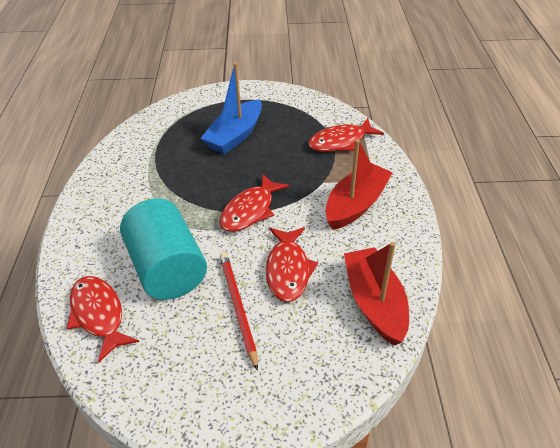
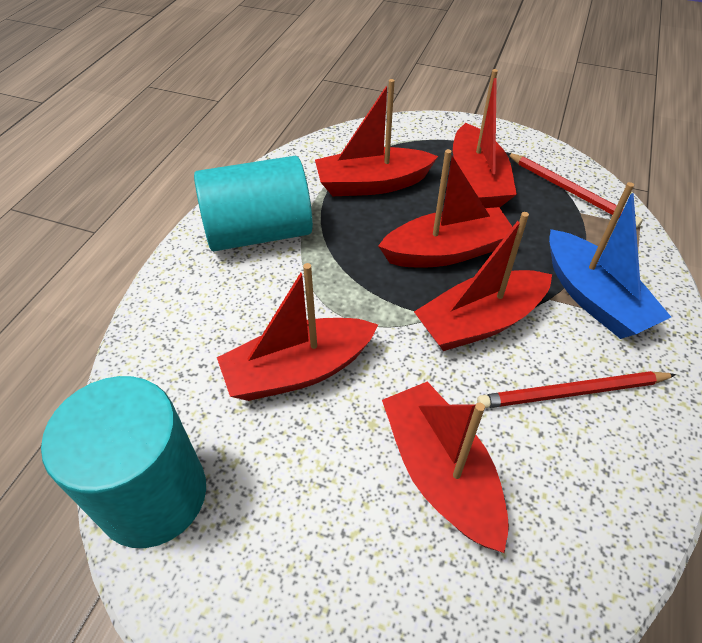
red boat: 2 -> 6
red fish: 4 -> 0
red pencil: 1 -> 2
turquoise cylinder: 1 -> 2

